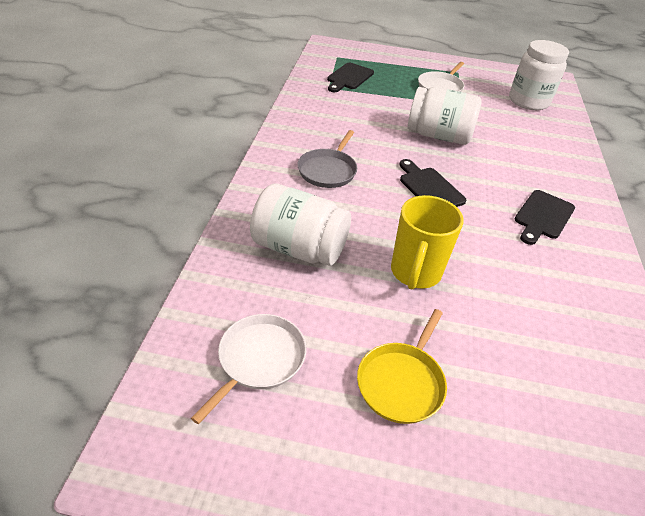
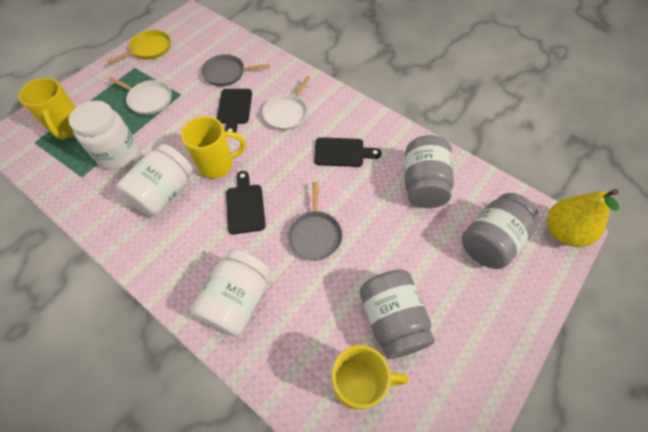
grey jar: 0 -> 3
grey pan: 1 -> 2
yellow mug: 1 -> 3
yellow pear: 0 -> 1

